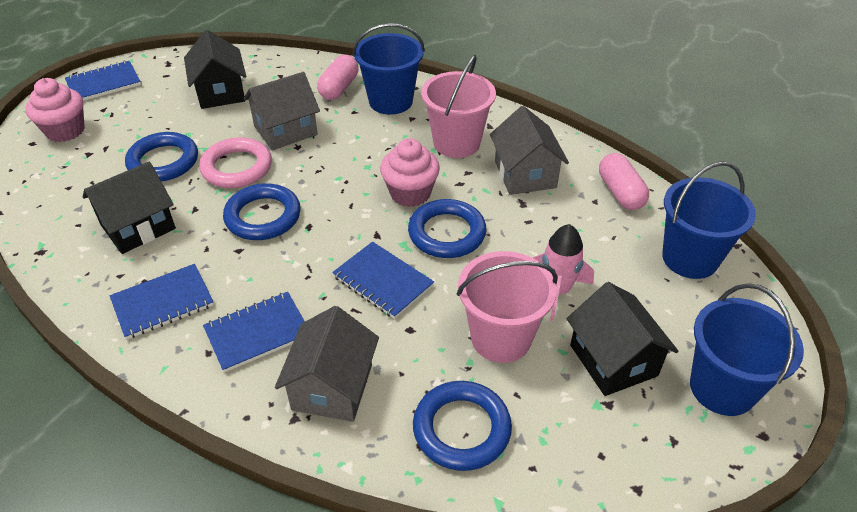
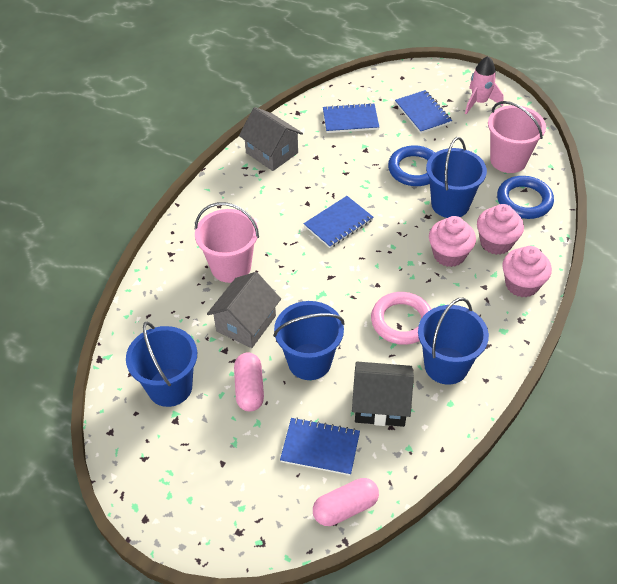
black house: 3 -> 1
blue bucket: 3 -> 4
blue ring: 4 -> 2
grey house: 3 -> 2
pink cupcake: 2 -> 3

